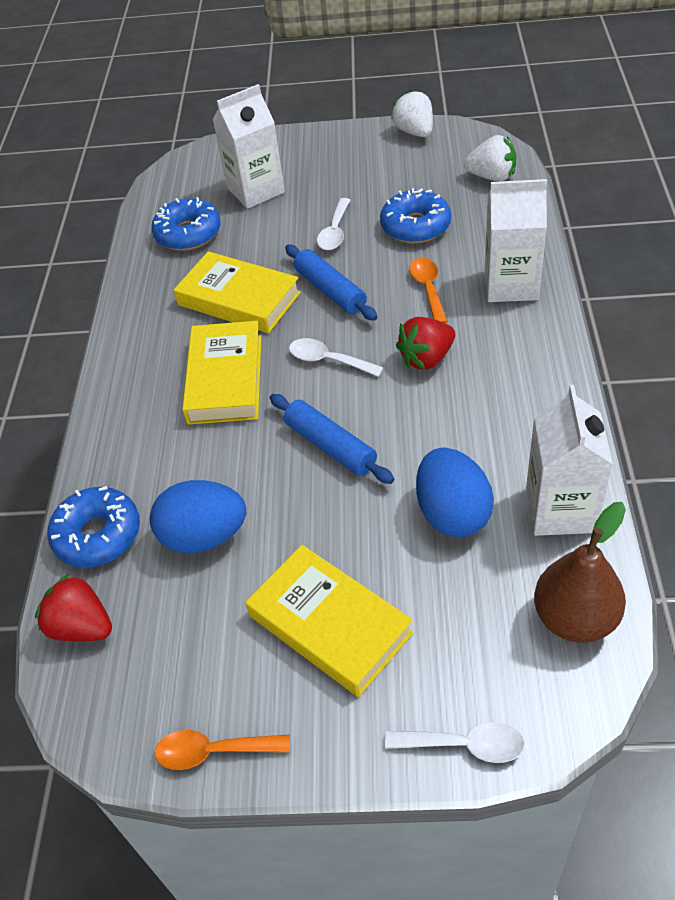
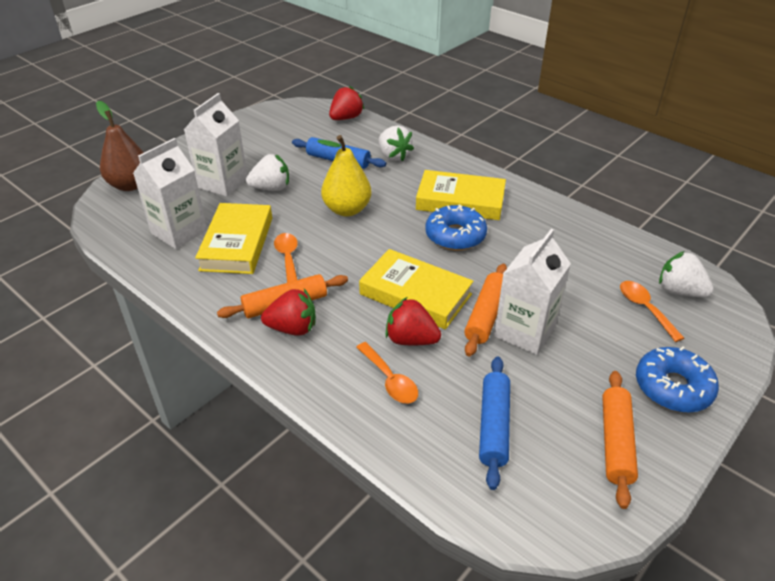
blue donut: 3 -> 2
blue egg: 2 -> 0
orange rolling pin: 0 -> 3
orange spoon: 2 -> 3
red strawberry: 2 -> 3
white spoon: 3 -> 0
white strawberry: 2 -> 3
yellow pear: 0 -> 1

